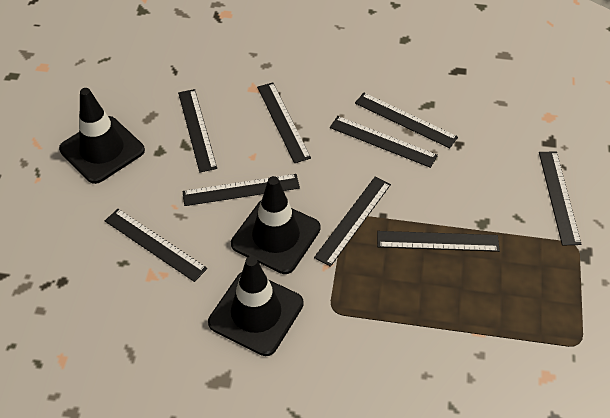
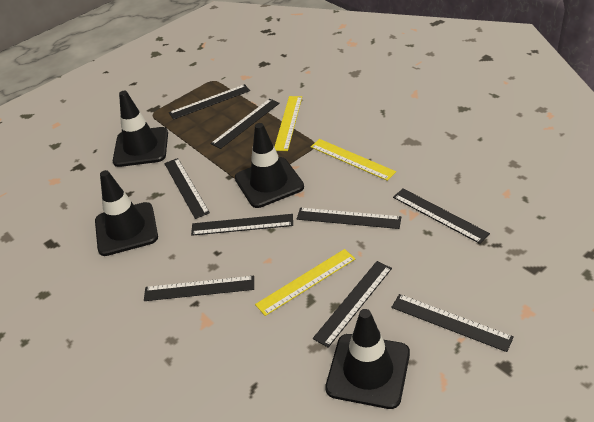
black traffic cone: 3 -> 4
yellow ruler: 0 -> 3

